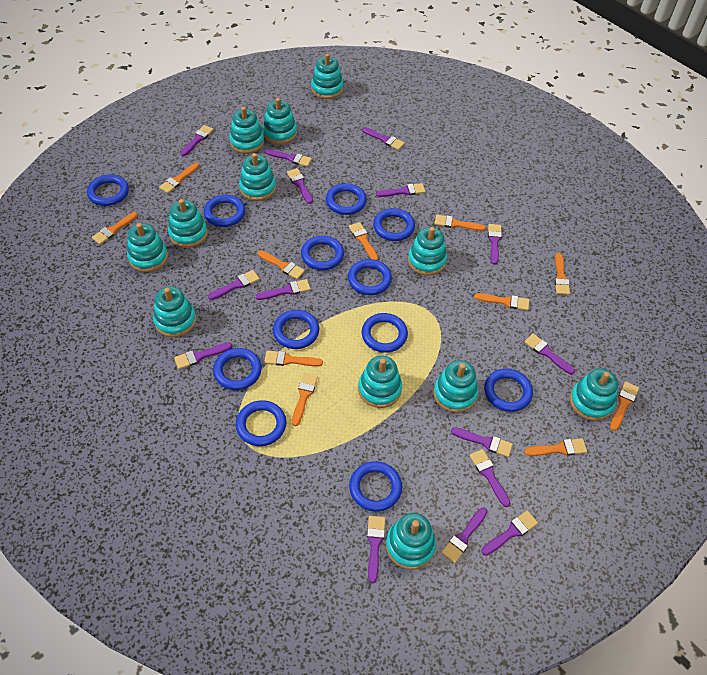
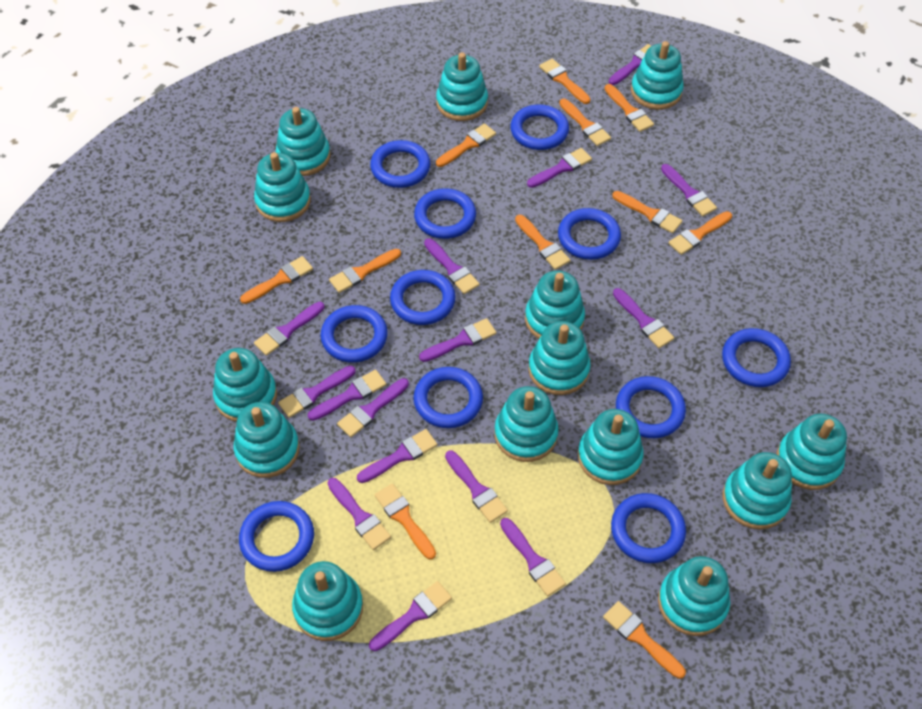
blue ring: 12 -> 11
turquoise stacking toy: 12 -> 14

